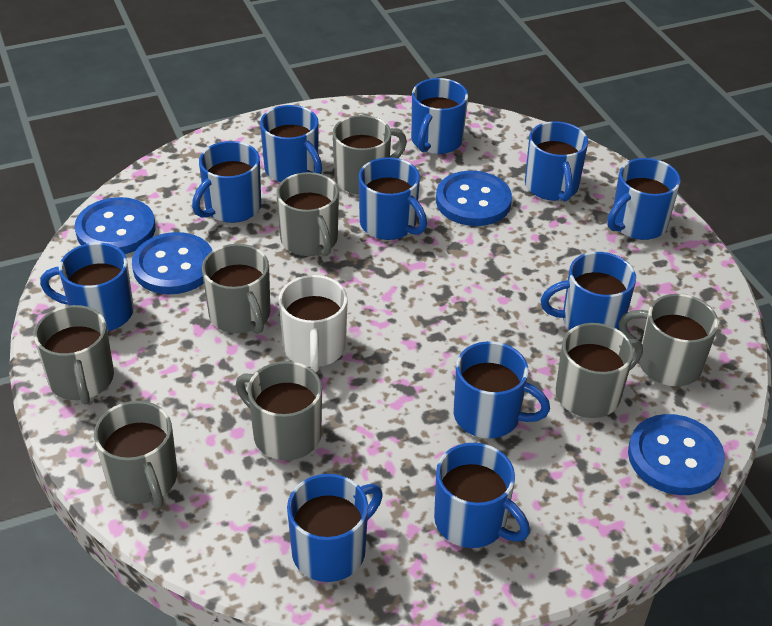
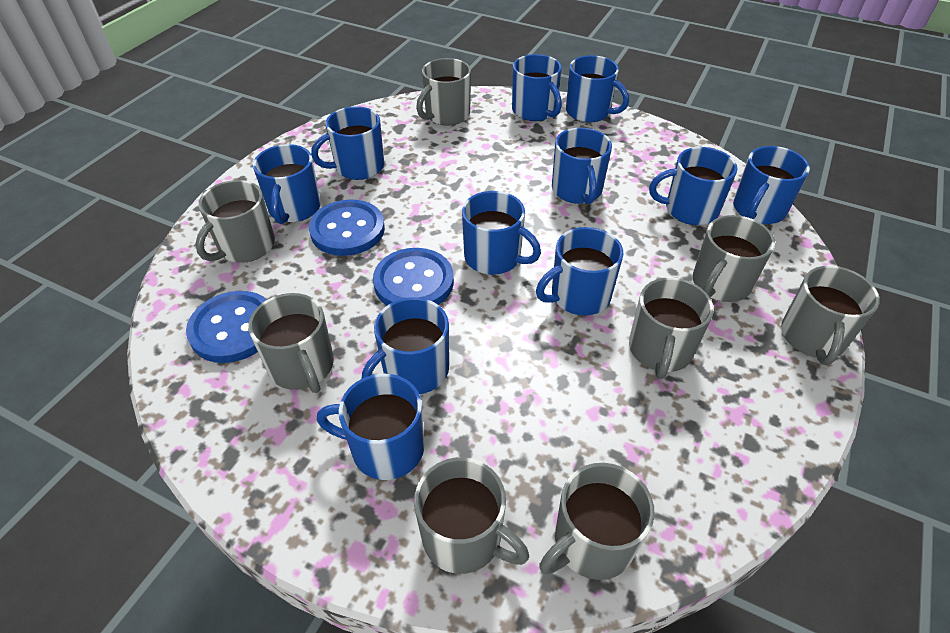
blue button: 4 -> 3
white mug: 1 -> 0

